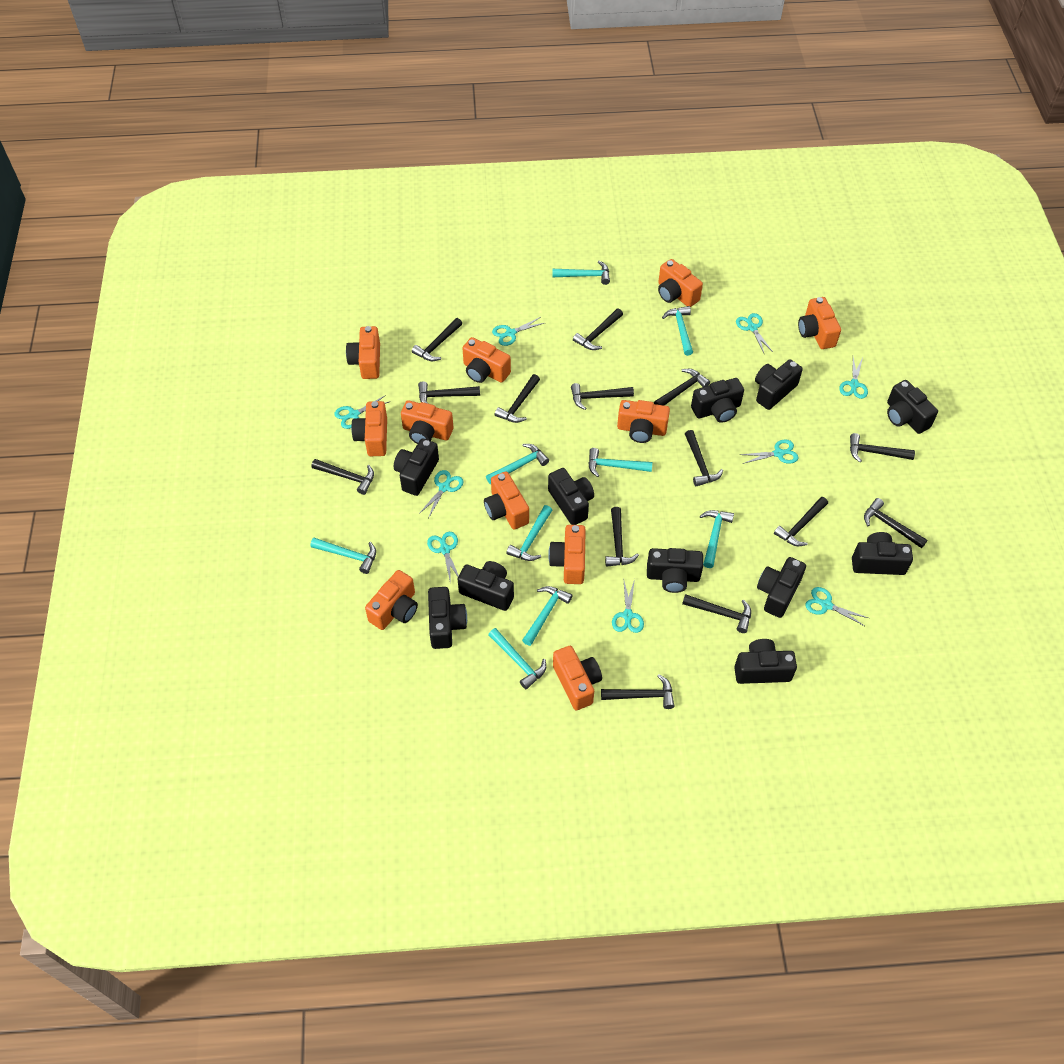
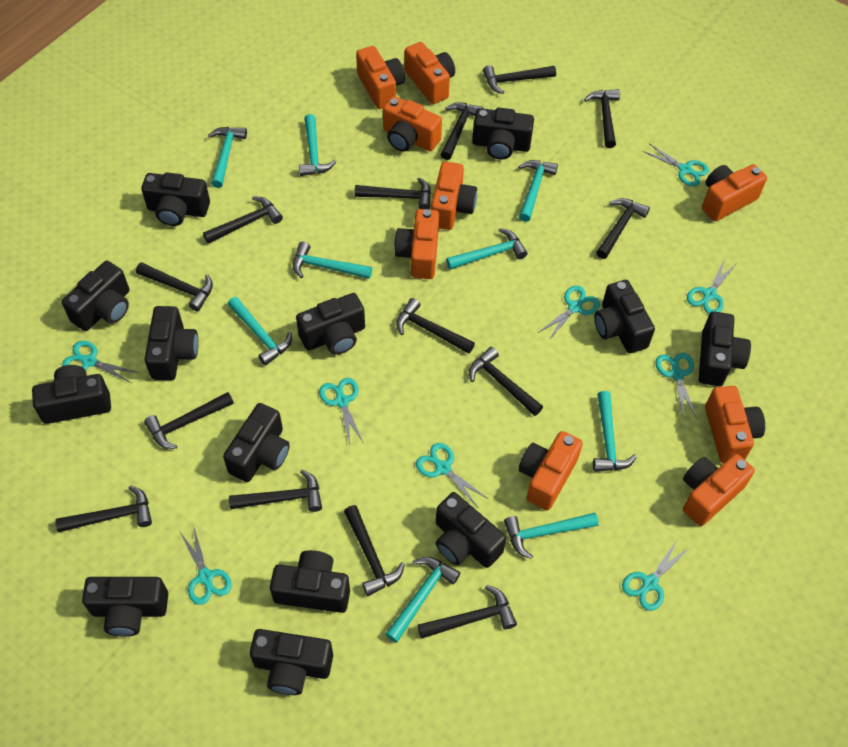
black camera: 11 -> 13
orange camera: 11 -> 9

